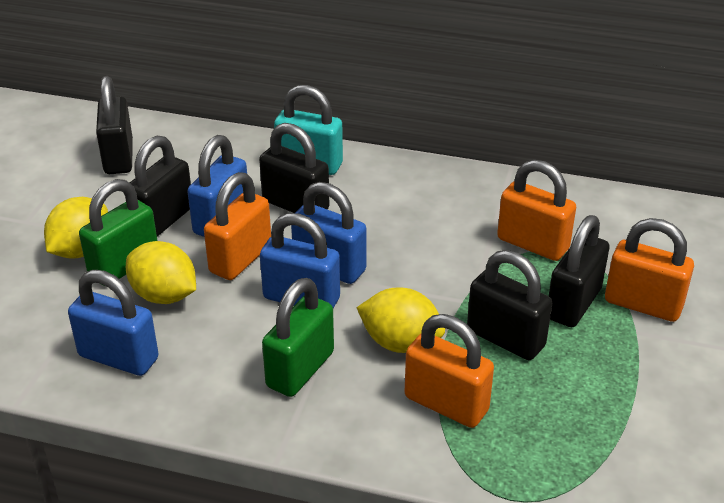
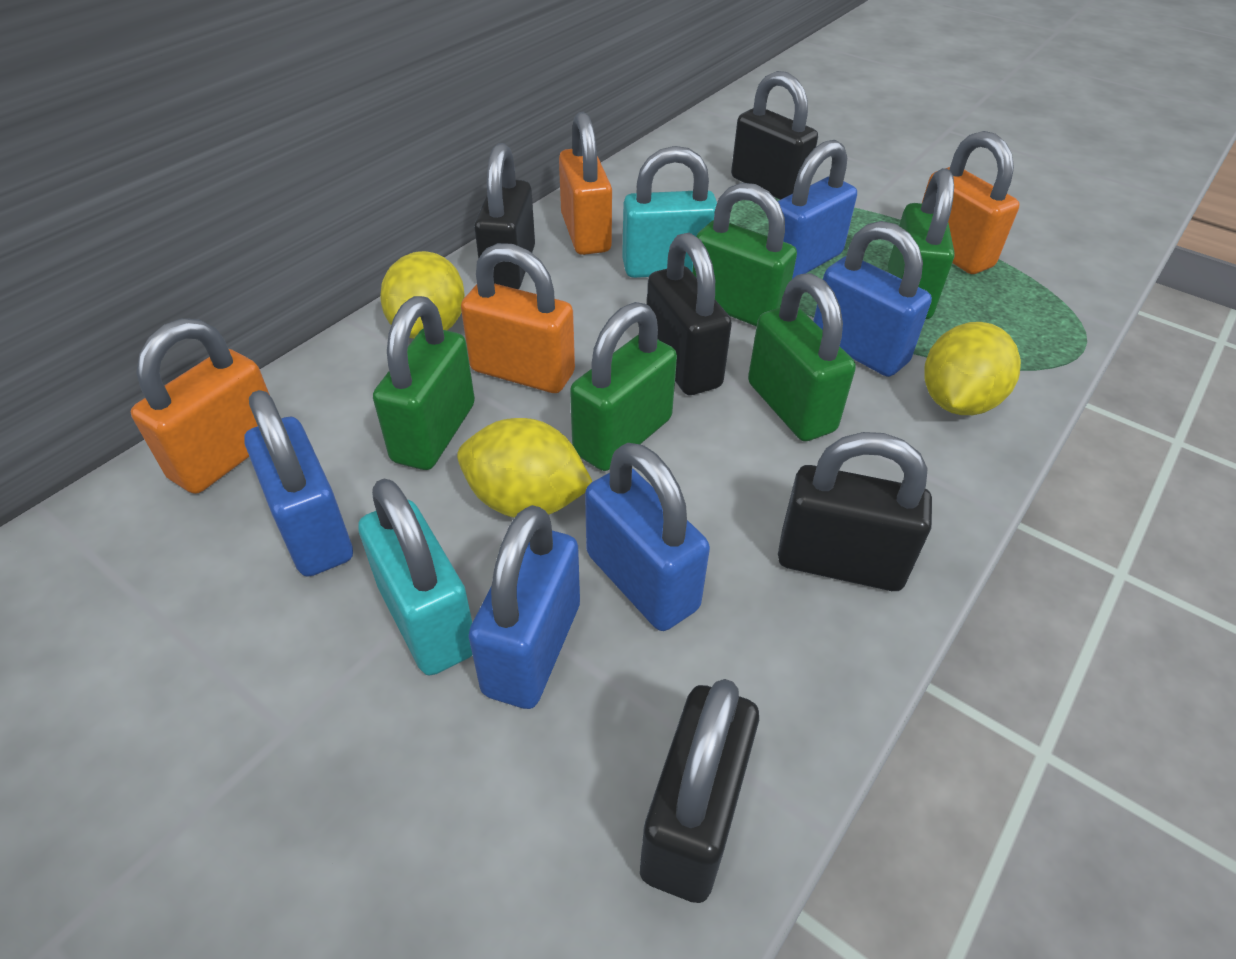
blue padlock: 4 -> 5
green padlock: 2 -> 5
turquoise padlock: 1 -> 2

